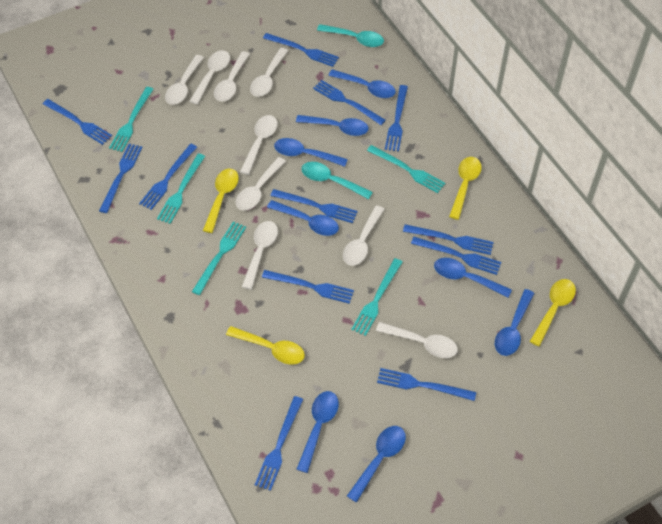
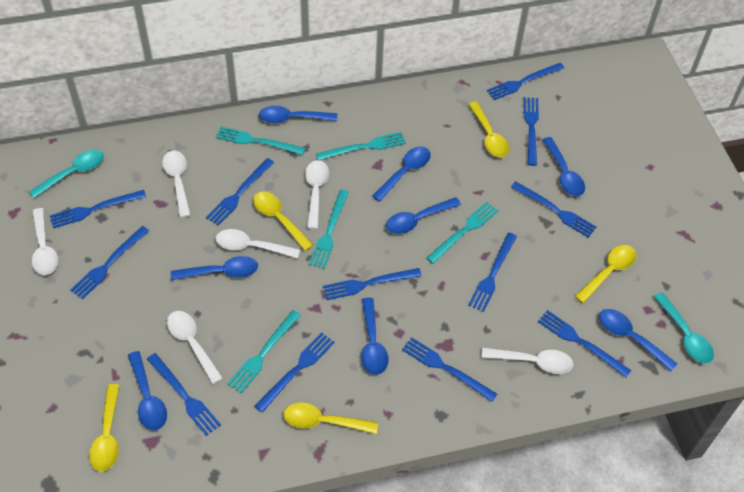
white spoon: 9 -> 6
yellow spoon: 4 -> 5

